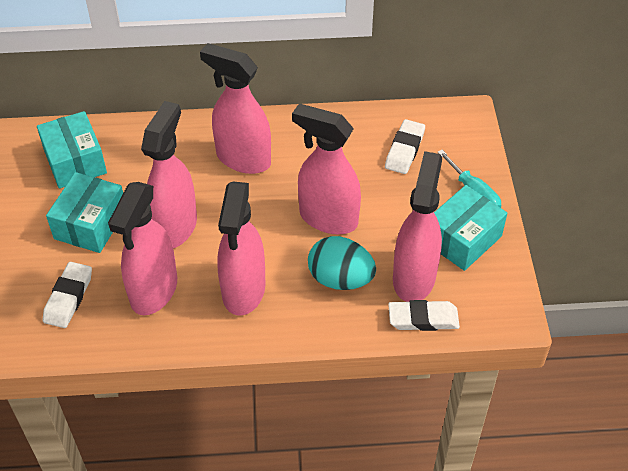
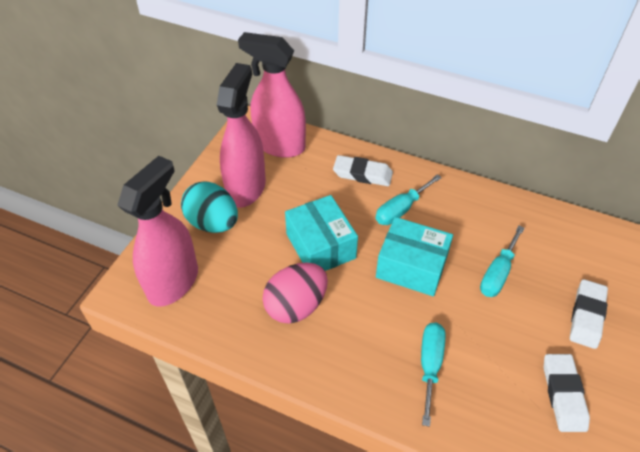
pink egg: 0 -> 1
pink spray bottle: 6 -> 3
turquoise box: 3 -> 2
turquoise screwdriver: 1 -> 3

